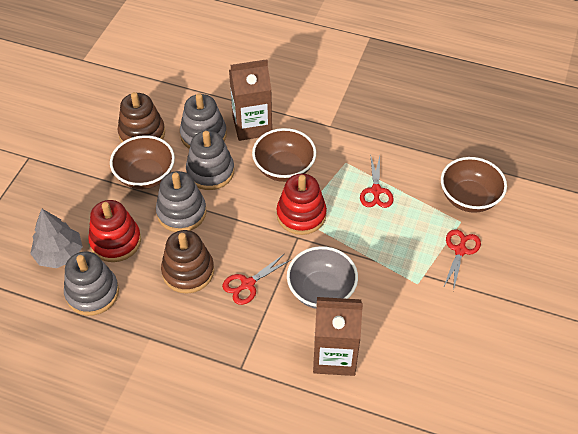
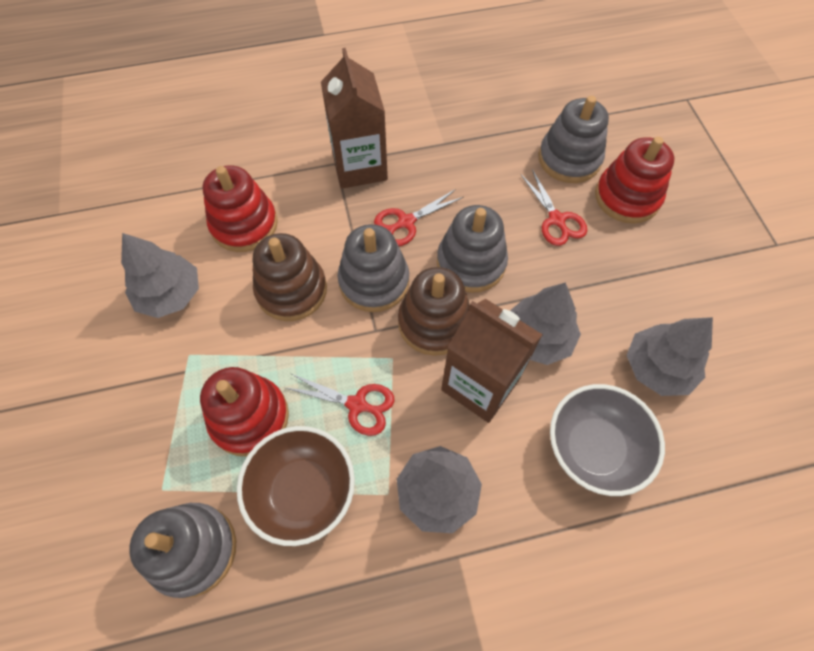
brown bowl: 3 -> 1
grey tree: 1 -> 4
red stacking toy: 2 -> 3

